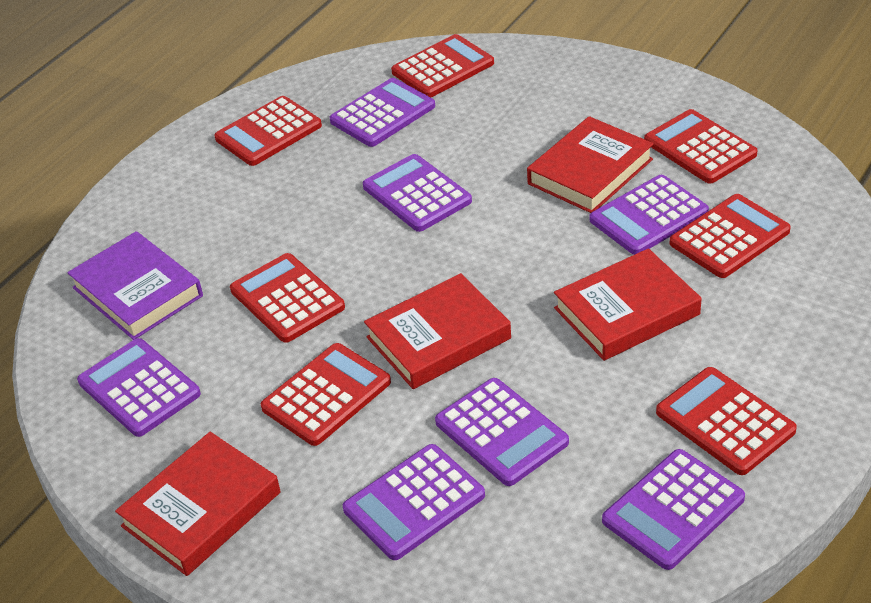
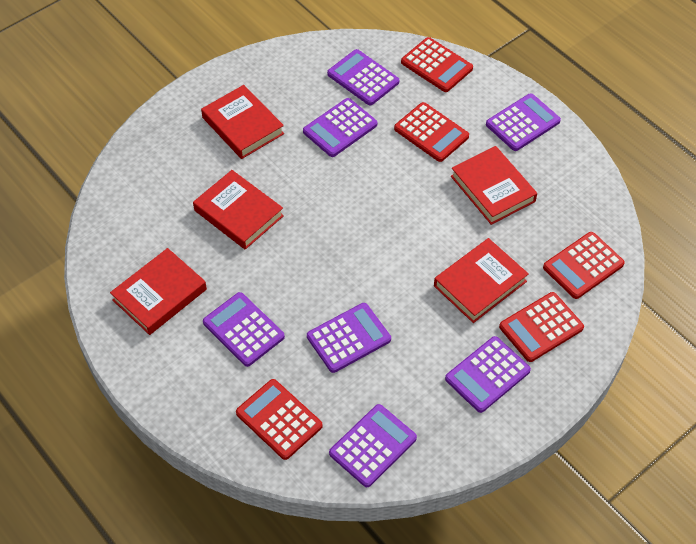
purple book: 1 -> 0
red book: 4 -> 5
red calculator: 7 -> 5

